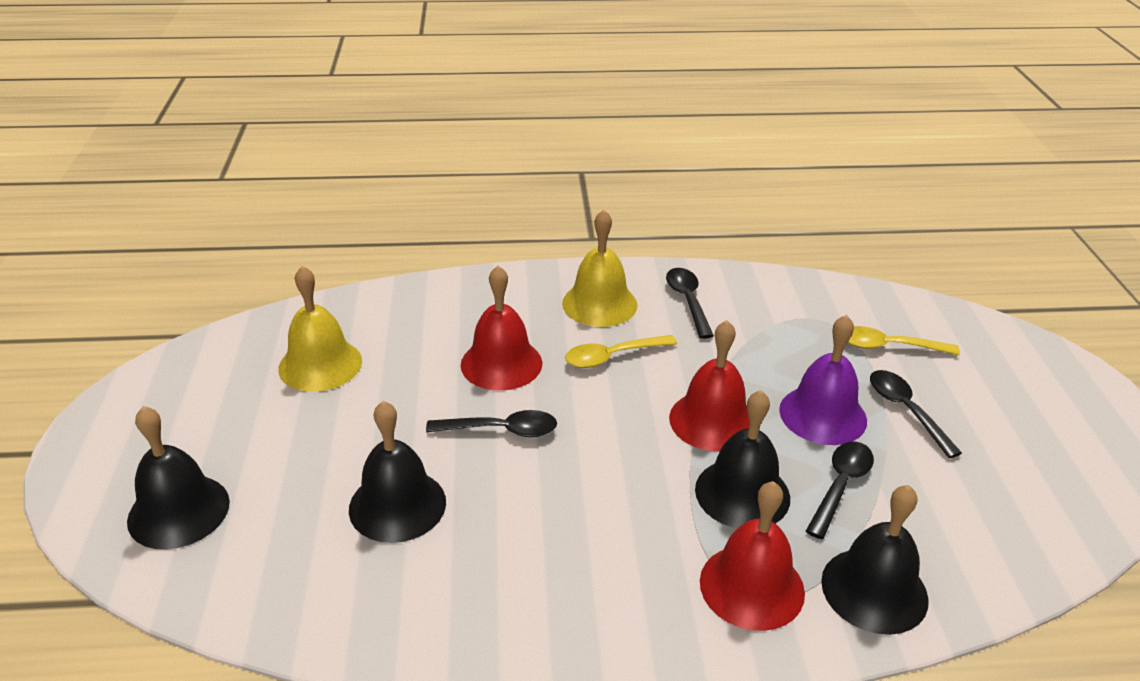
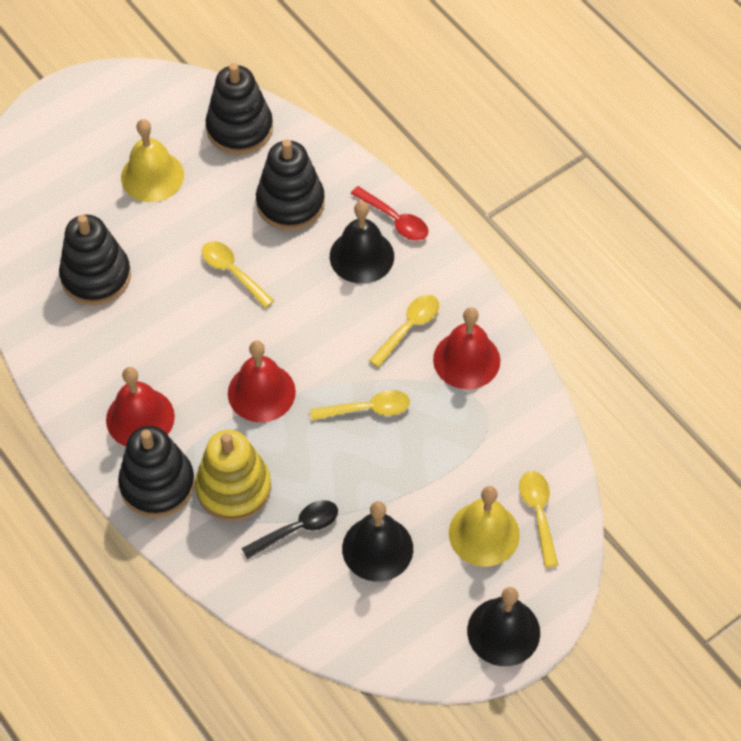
black bell: 4 -> 3
black spoon: 4 -> 1
black stacking toy: 0 -> 4
purple bell: 1 -> 0
red spoon: 0 -> 1
yellow spoon: 2 -> 4
yellow stacking toy: 0 -> 1

